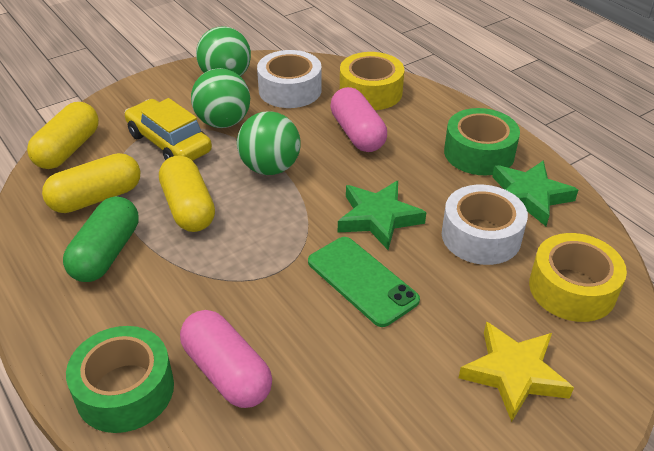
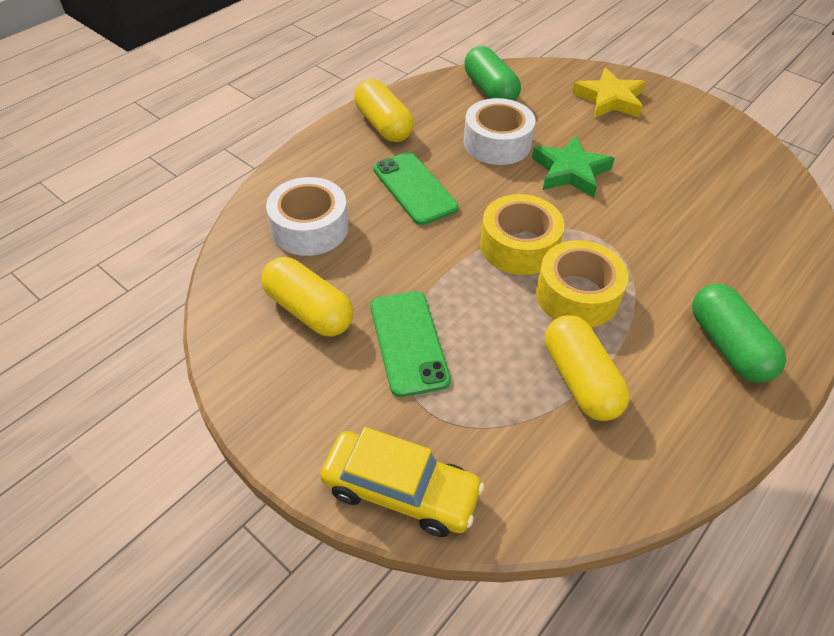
green ball: 3 -> 0
green capsule: 1 -> 2
green phone: 1 -> 2
green star: 2 -> 1
green tape: 2 -> 0
pink capsule: 2 -> 0

